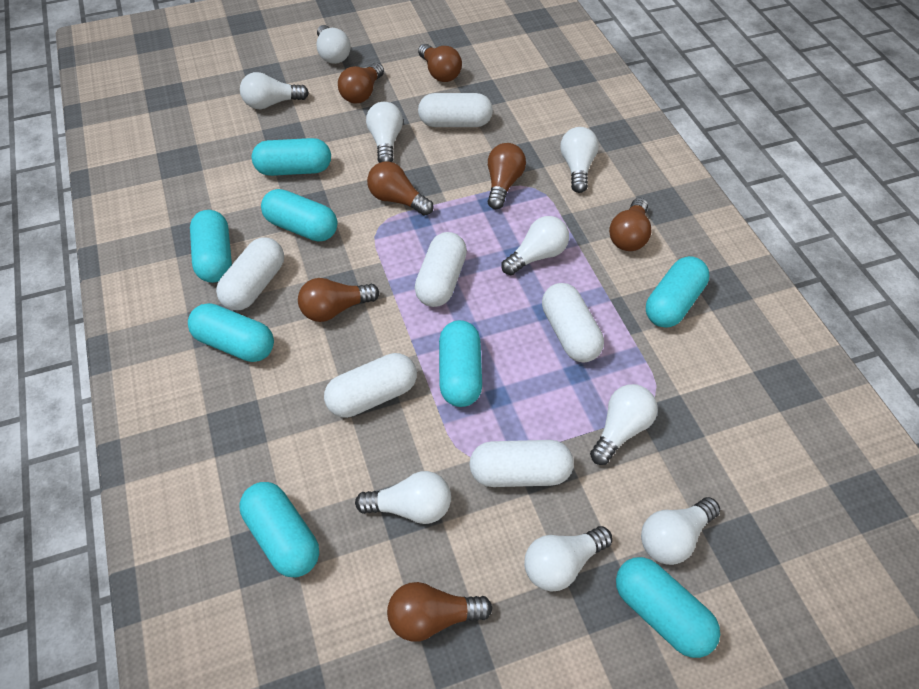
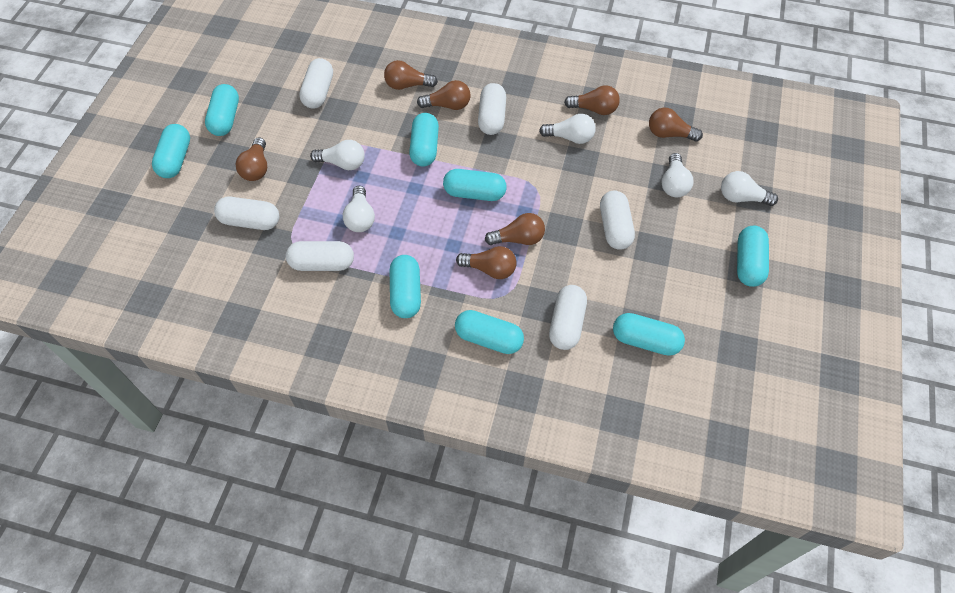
white light bulb: 9 -> 5

